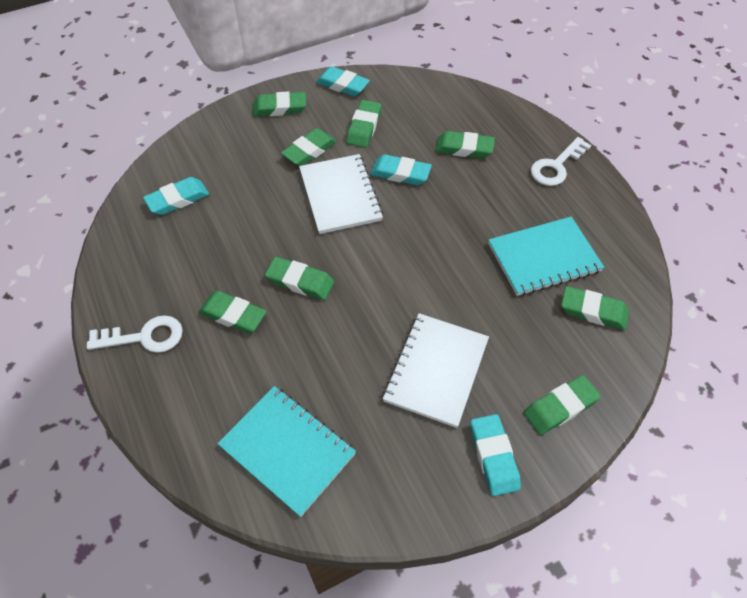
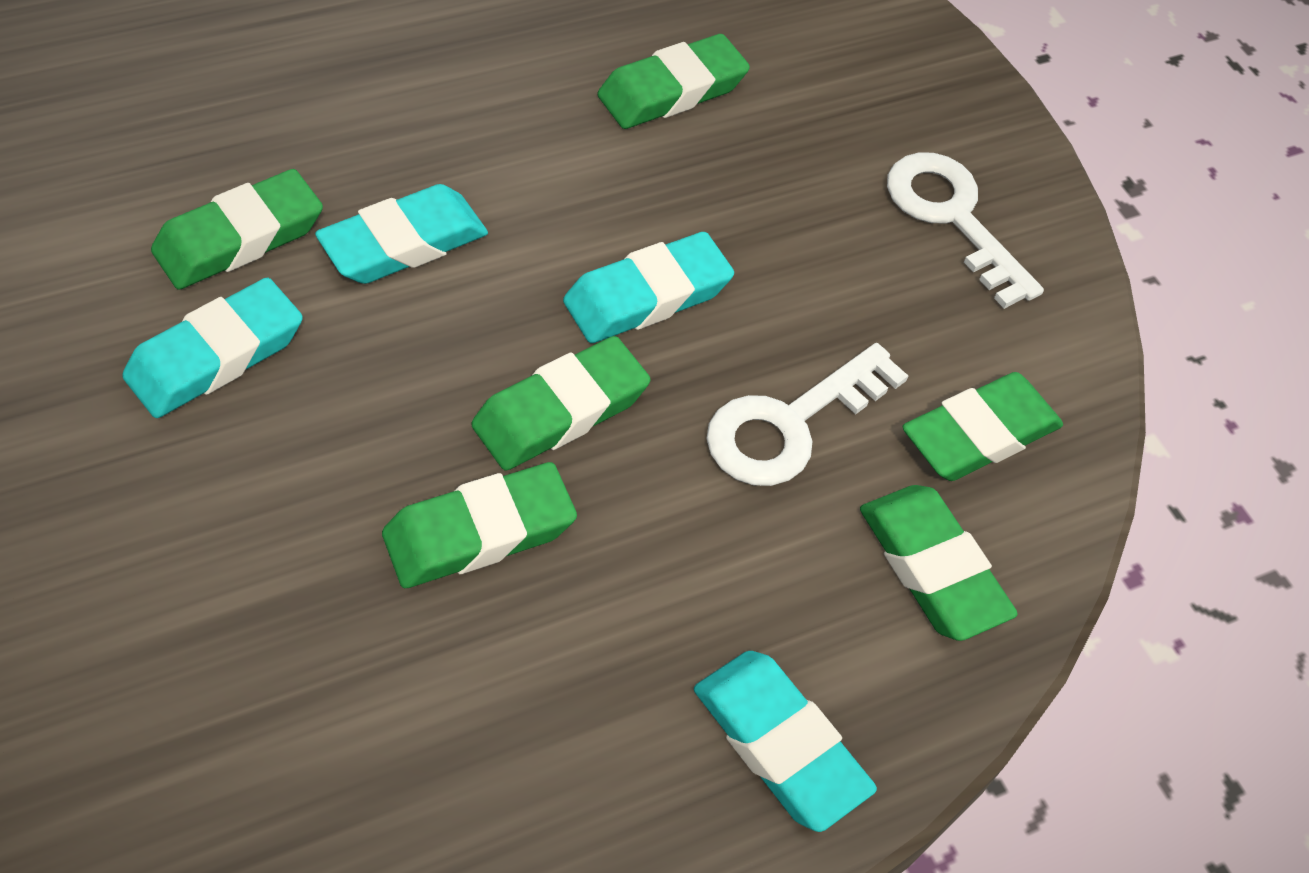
green eraser: 8 -> 6
turquoise notebook: 2 -> 0
white notebook: 2 -> 0

